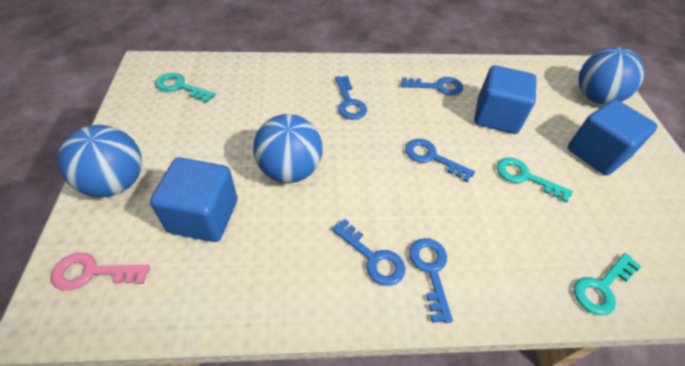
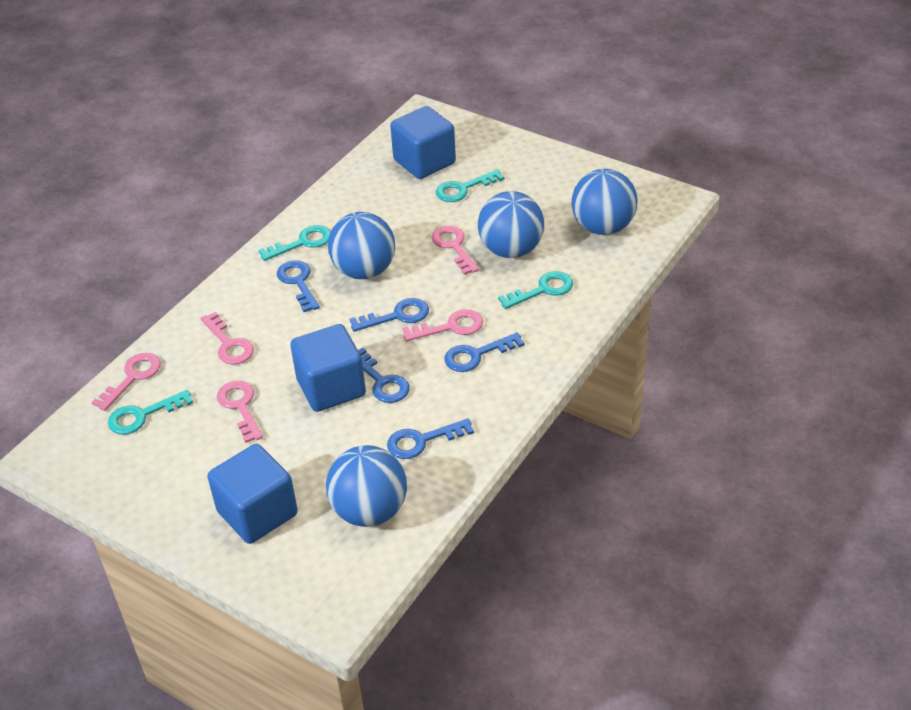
blue ball: 3 -> 4
pink key: 1 -> 5
turquoise key: 3 -> 4

